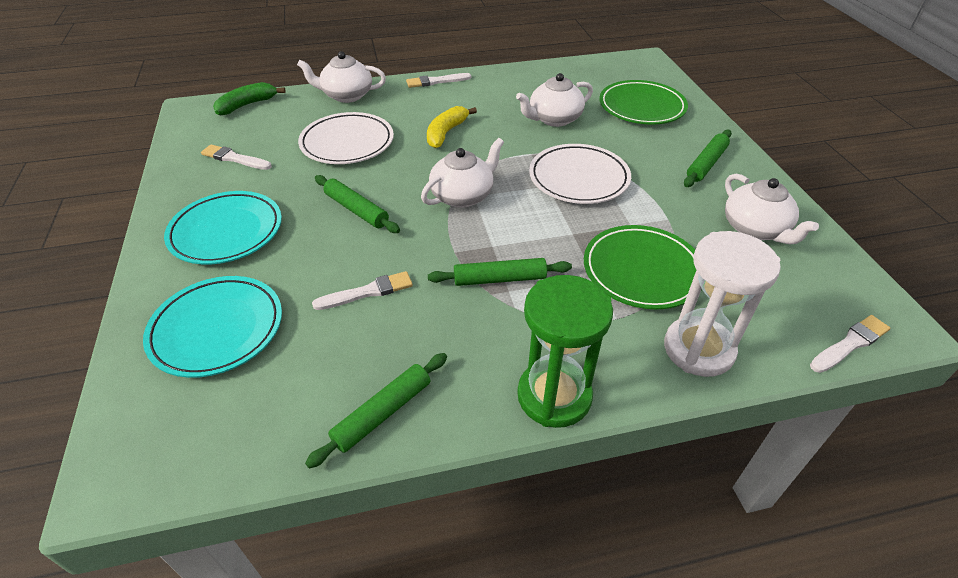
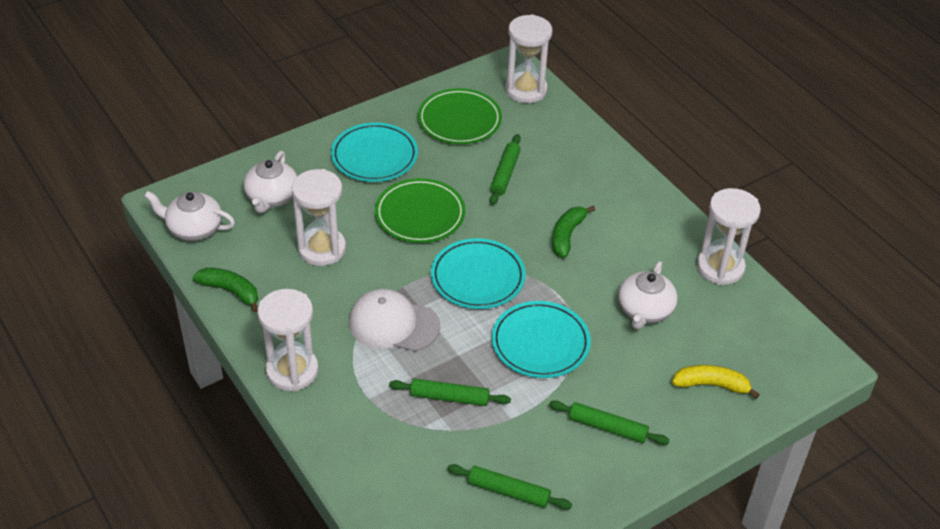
green banana: 1 -> 2
green hourglass: 1 -> 0
turquoise plate: 2 -> 3
white brush: 4 -> 0
white cap: 0 -> 1
white hourglass: 1 -> 4
white plate: 2 -> 0
white teapot: 4 -> 3

